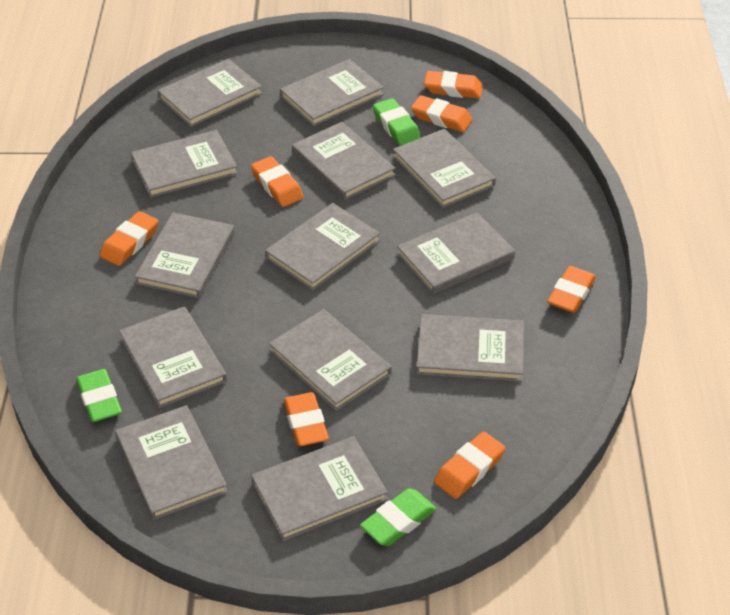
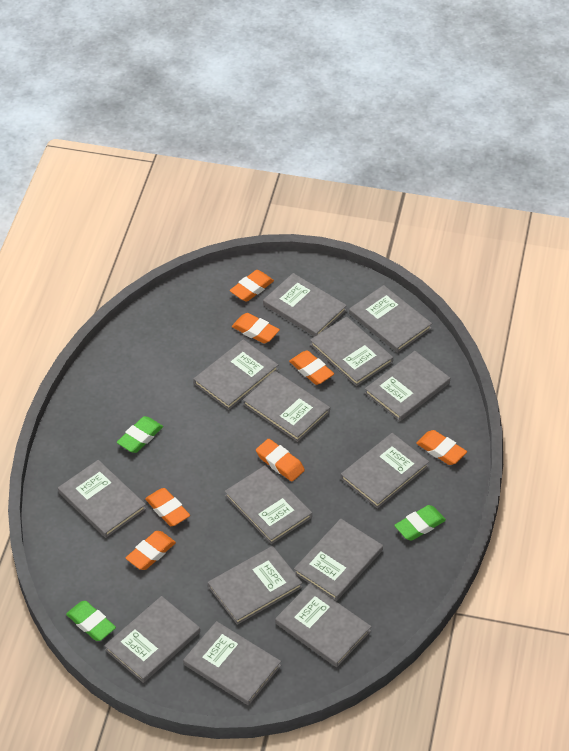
grey book: 13 -> 14

